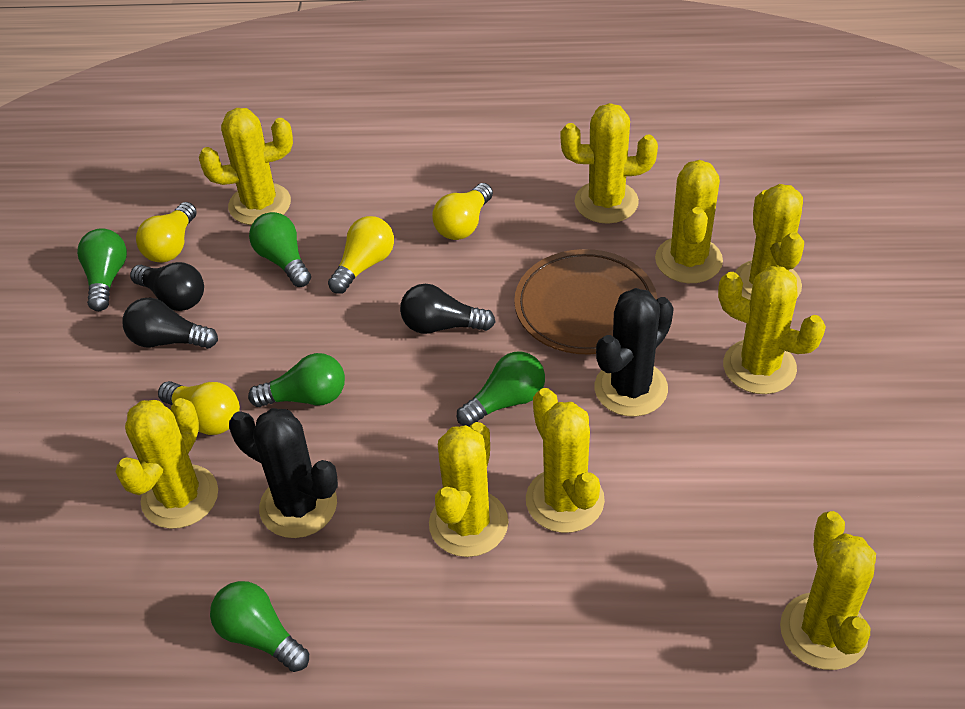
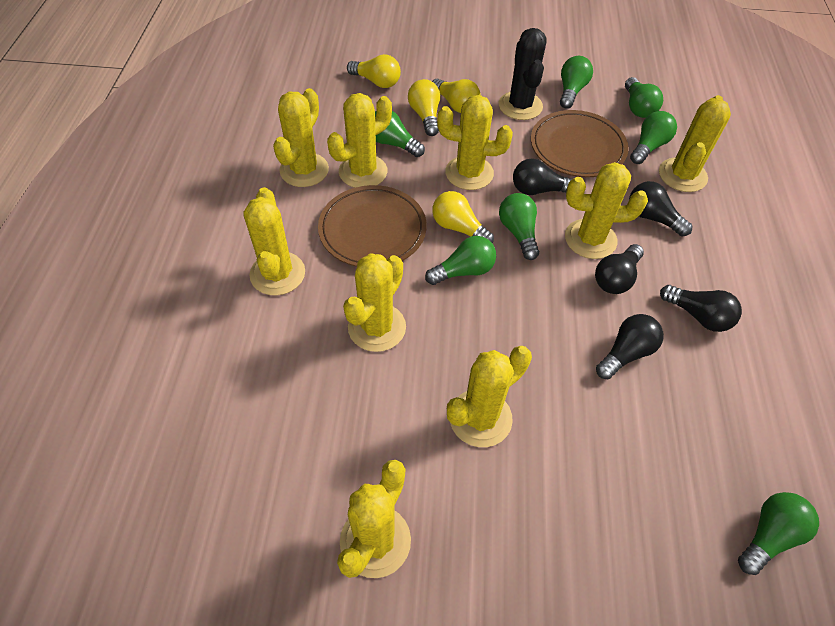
black cactus: 2 -> 1
black light bulb: 3 -> 5
brown plate: 1 -> 2
green light bulb: 5 -> 7

